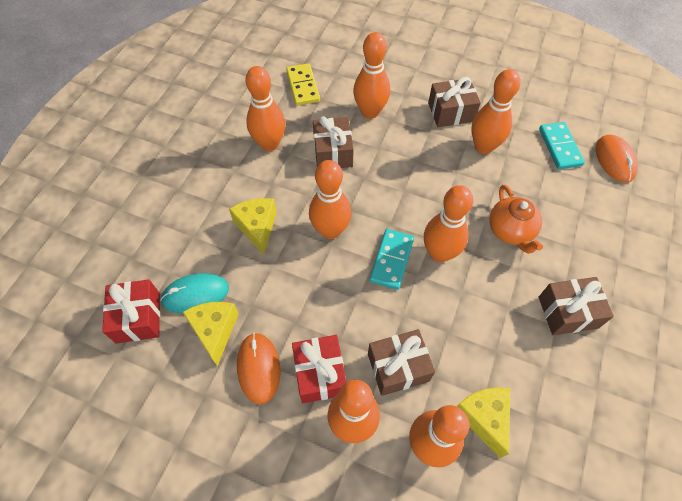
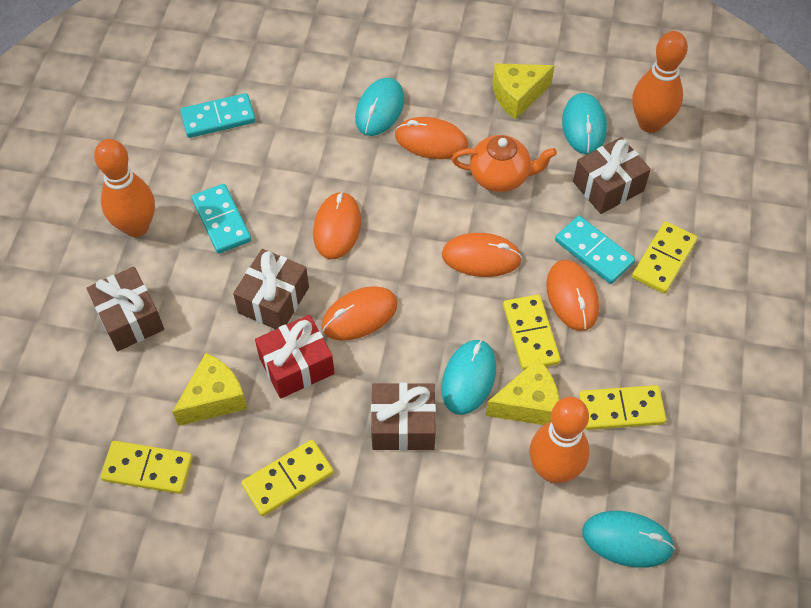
orange bowling pin: 7 -> 3
orange mouse: 2 -> 5
red gift: 2 -> 1
turquoise domino: 2 -> 3
turquoise mouse: 1 -> 4
yellow domino: 1 -> 5

